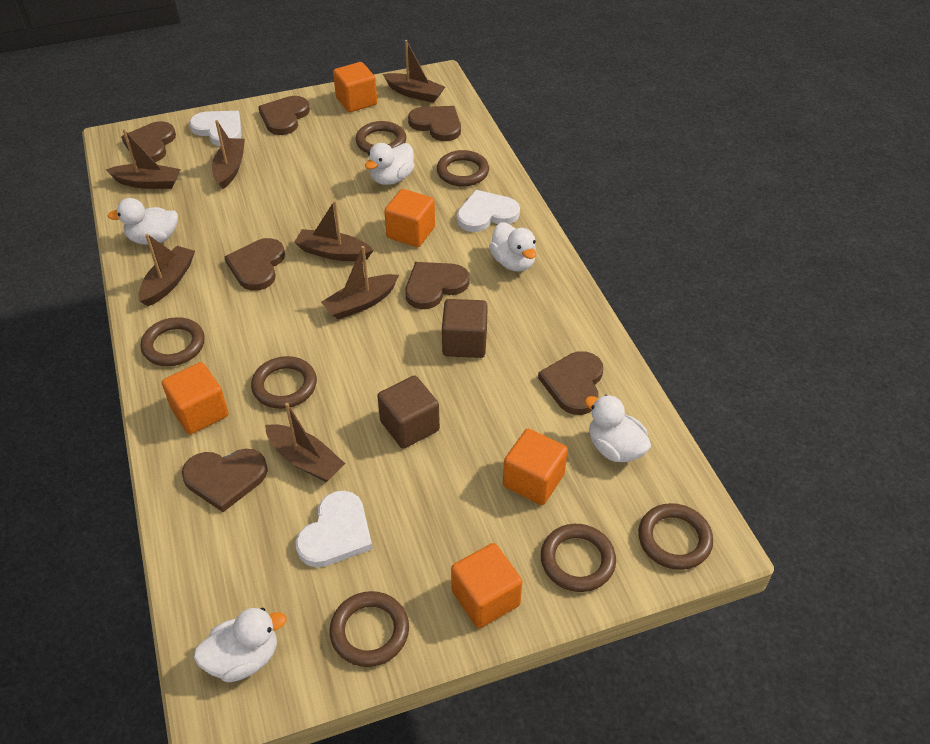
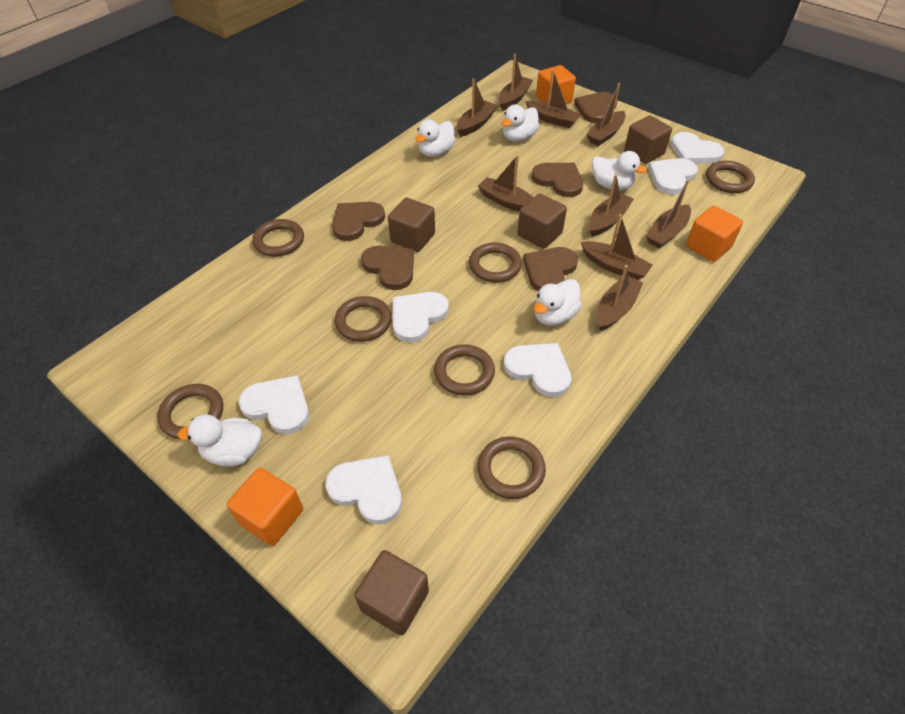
brown boat: 7 -> 9
brown cube: 2 -> 4
brown heart: 7 -> 5
orange cube: 5 -> 3
white heart: 3 -> 6

